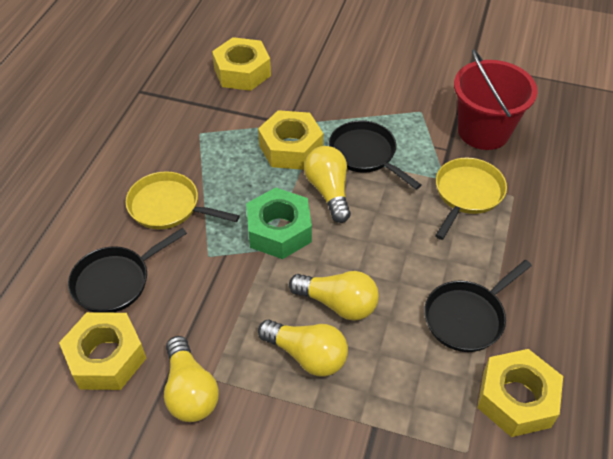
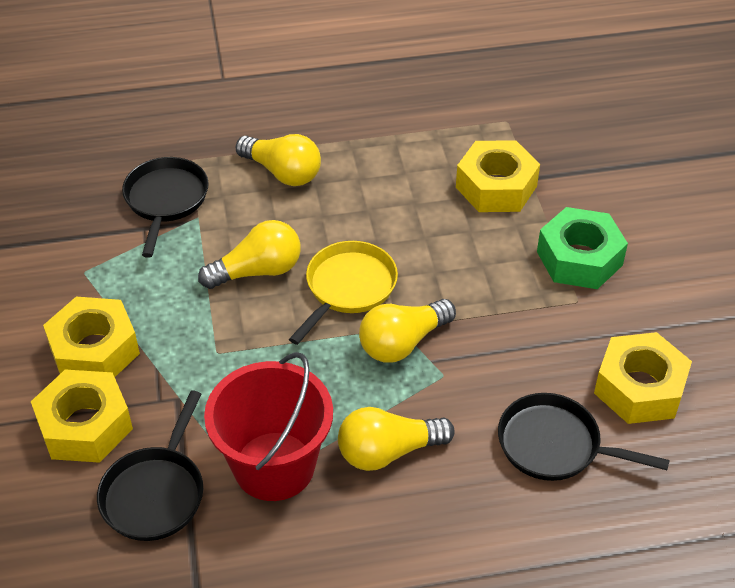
yellow pan: 2 -> 1

